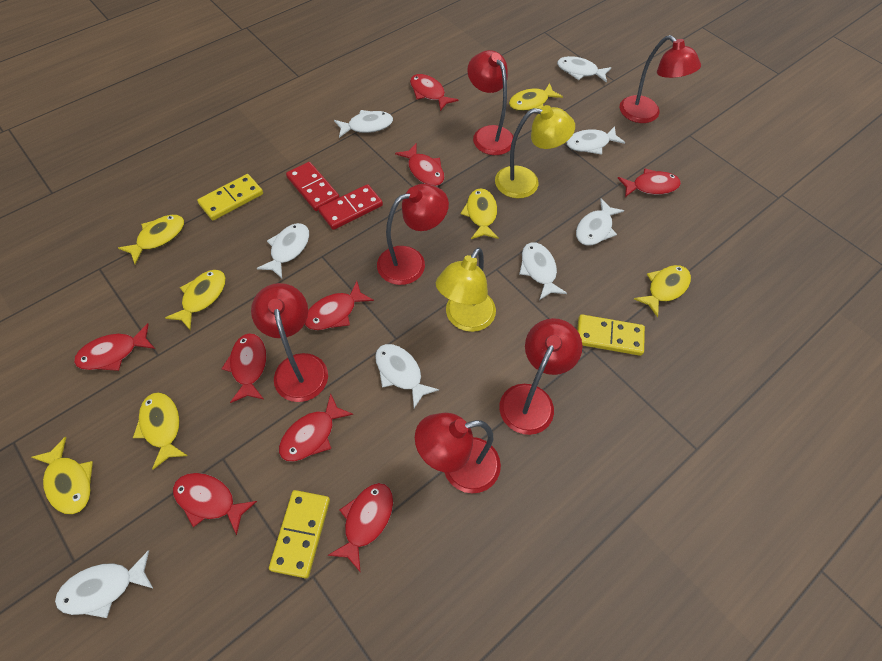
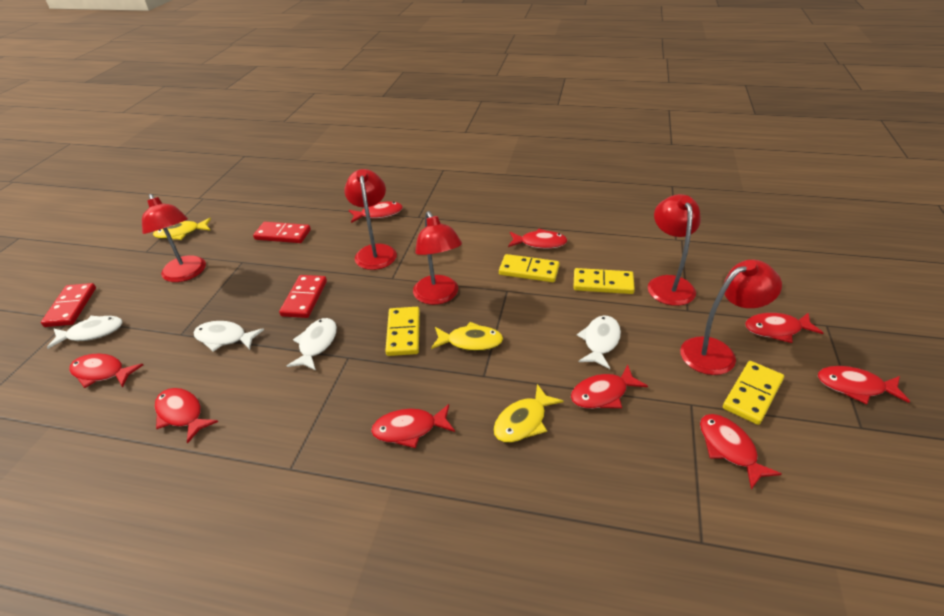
red domino: 2 -> 3
red lamp: 6 -> 5
white fish: 8 -> 4
yellow domino: 3 -> 4
yellow fish: 7 -> 3
yellow lamp: 2 -> 0

